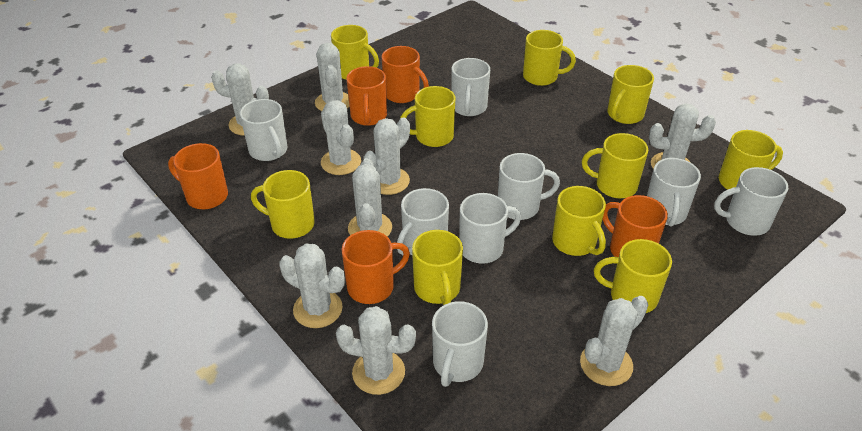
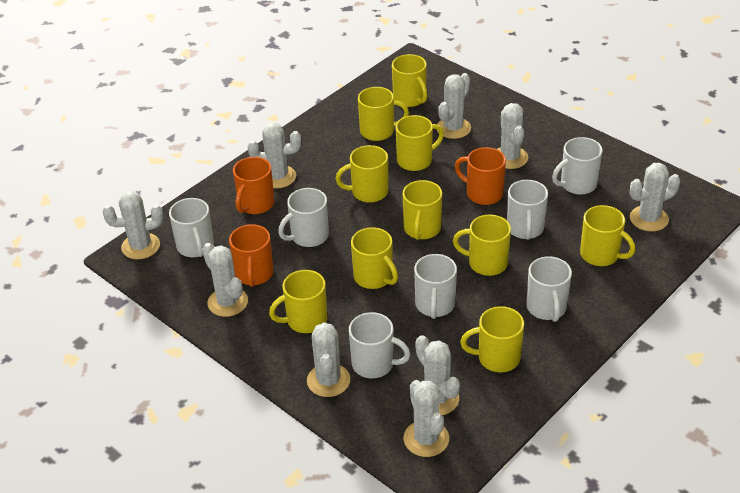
orange mug: 5 -> 3
white mug: 8 -> 7

